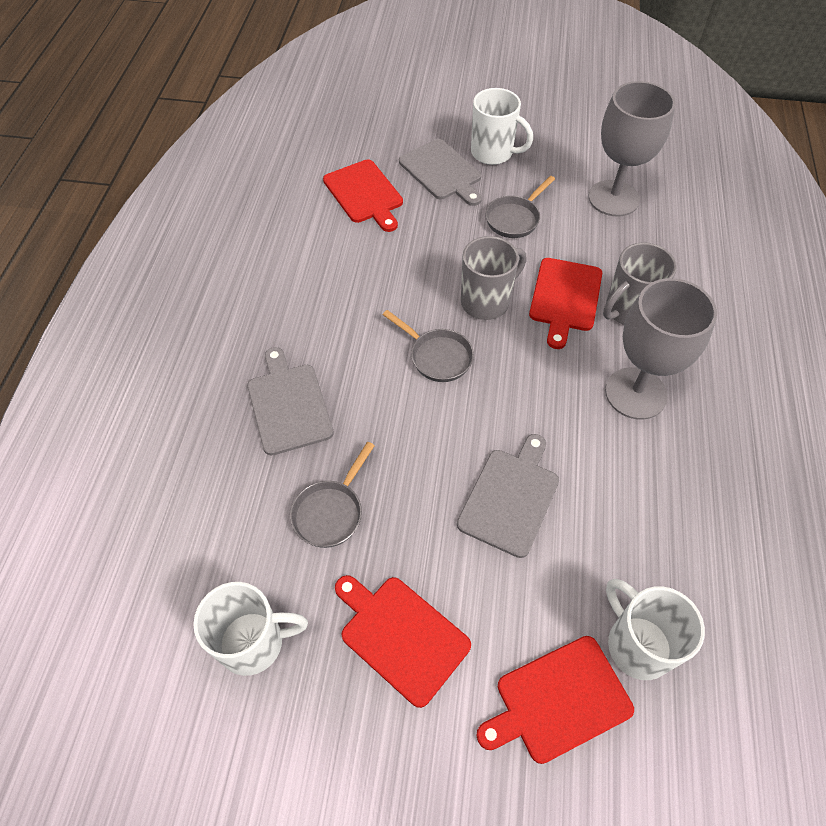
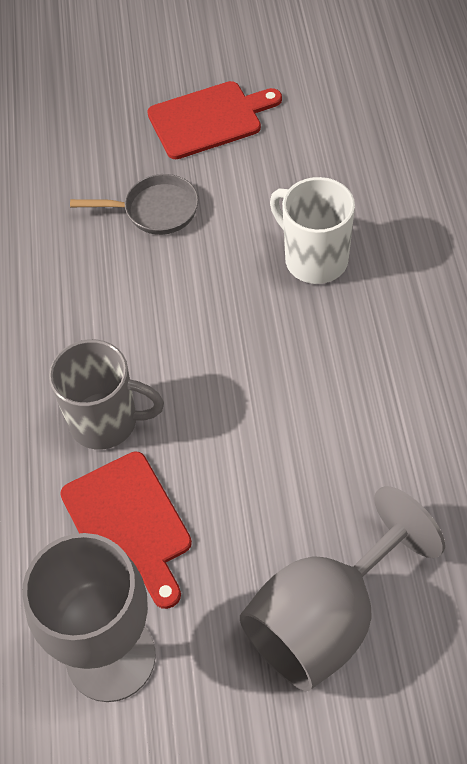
grey cutting board: 3 -> 0
grey mug: 2 -> 1
grey pan: 3 -> 1
red cutting board: 4 -> 2
white mug: 3 -> 1

